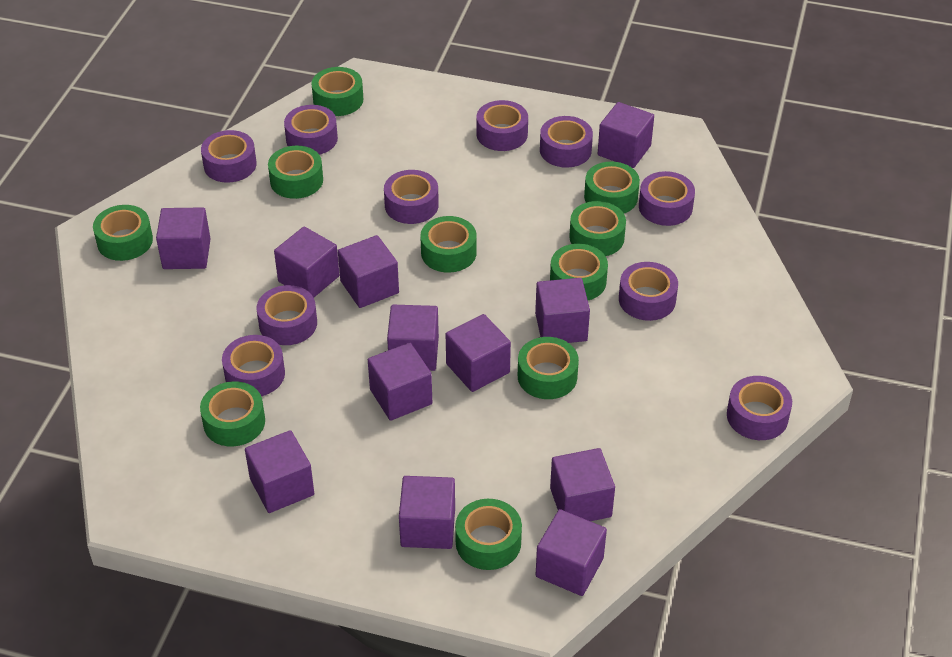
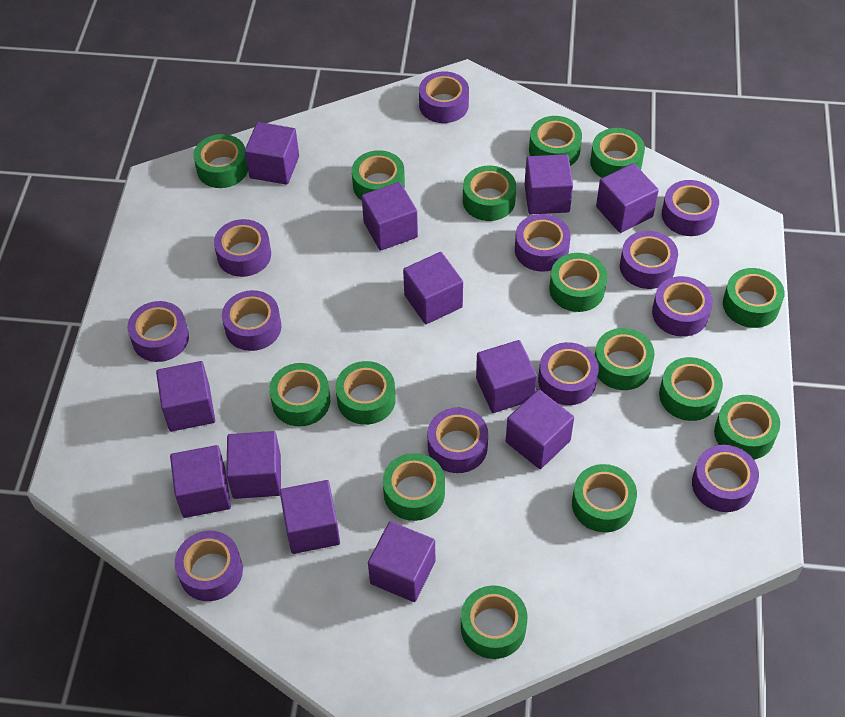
green tape: 10 -> 15
purple tape: 10 -> 12

